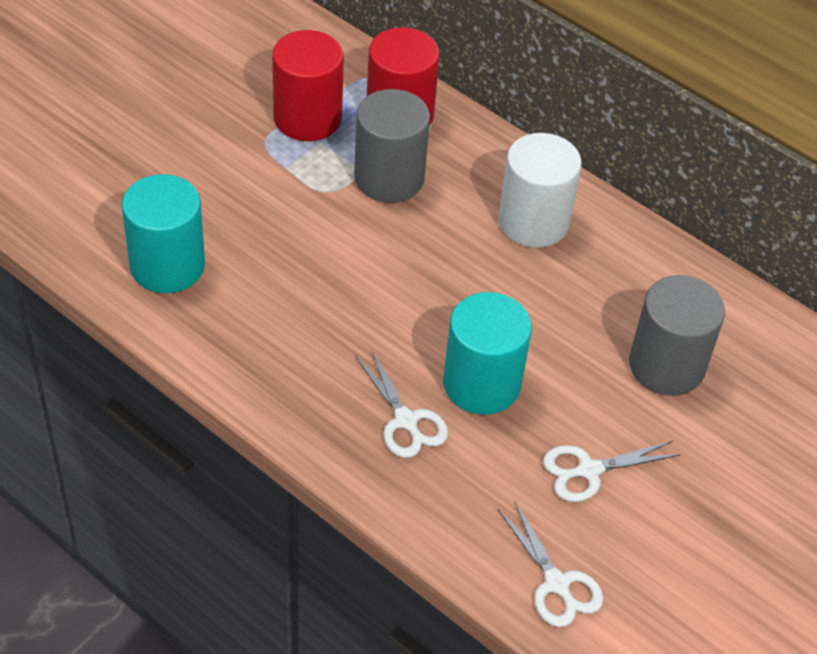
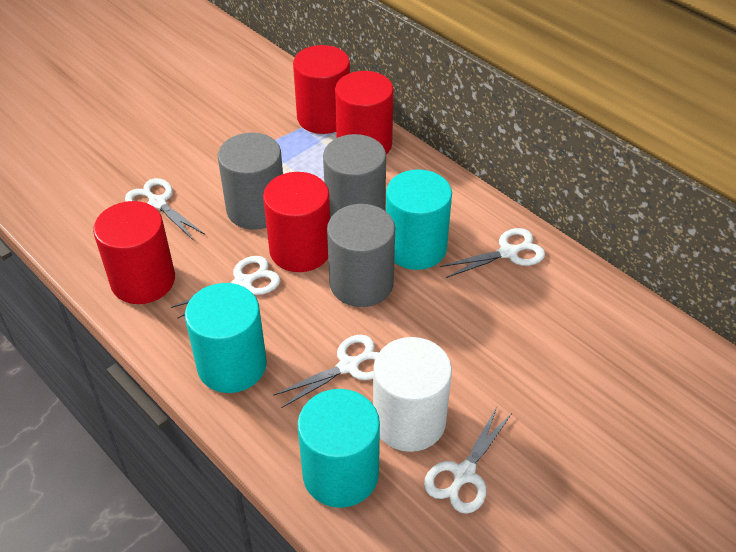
grey cylinder: 2 -> 3
red cylinder: 2 -> 4
turquoise cylinder: 2 -> 3
white scissors: 3 -> 5

